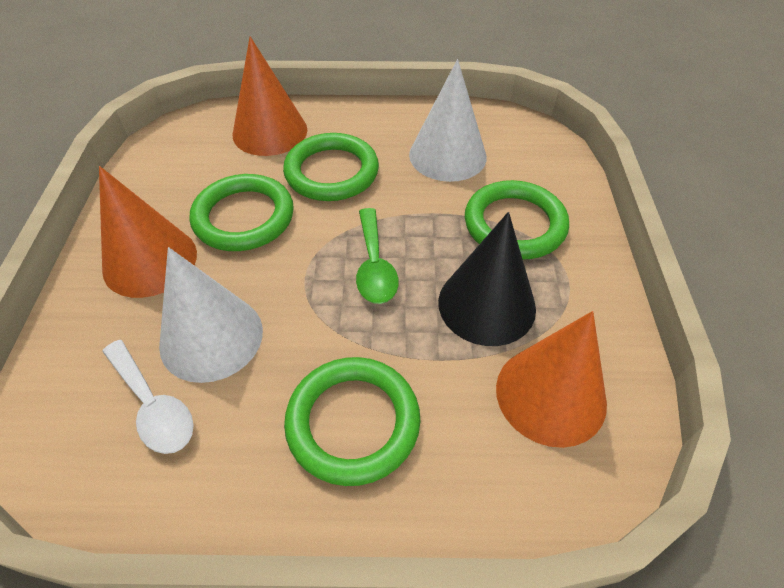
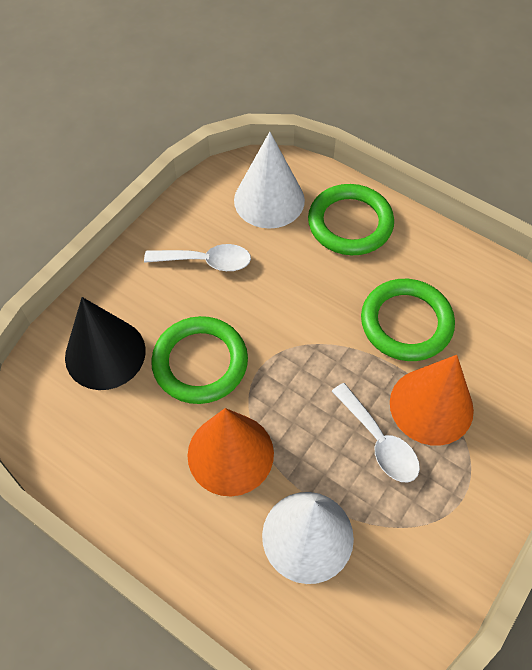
green ring: 4 -> 3
green spoon: 1 -> 0
orange cone: 3 -> 2
white spoon: 1 -> 2

